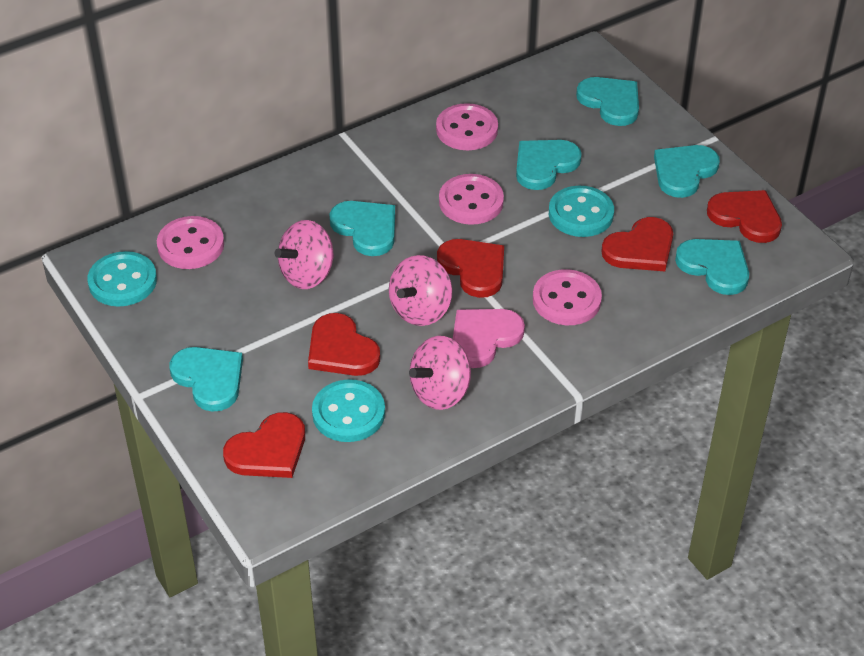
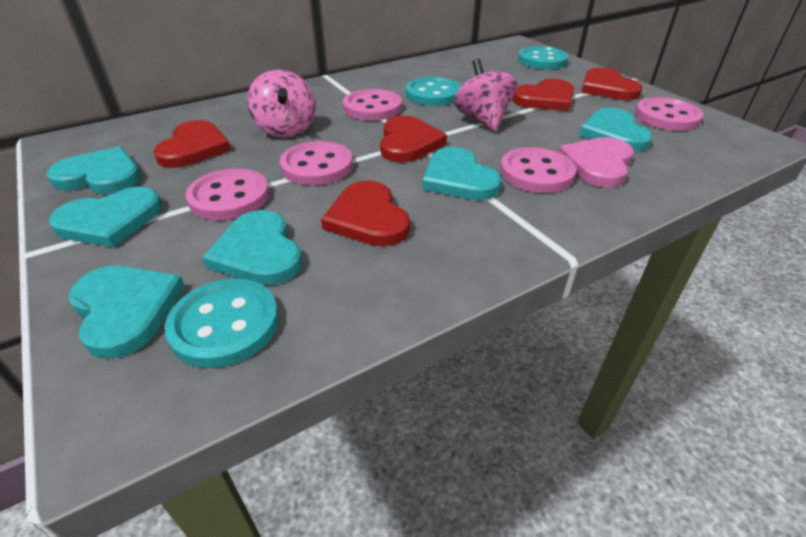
pink button: 4 -> 5
pink spinning top: 3 -> 2

